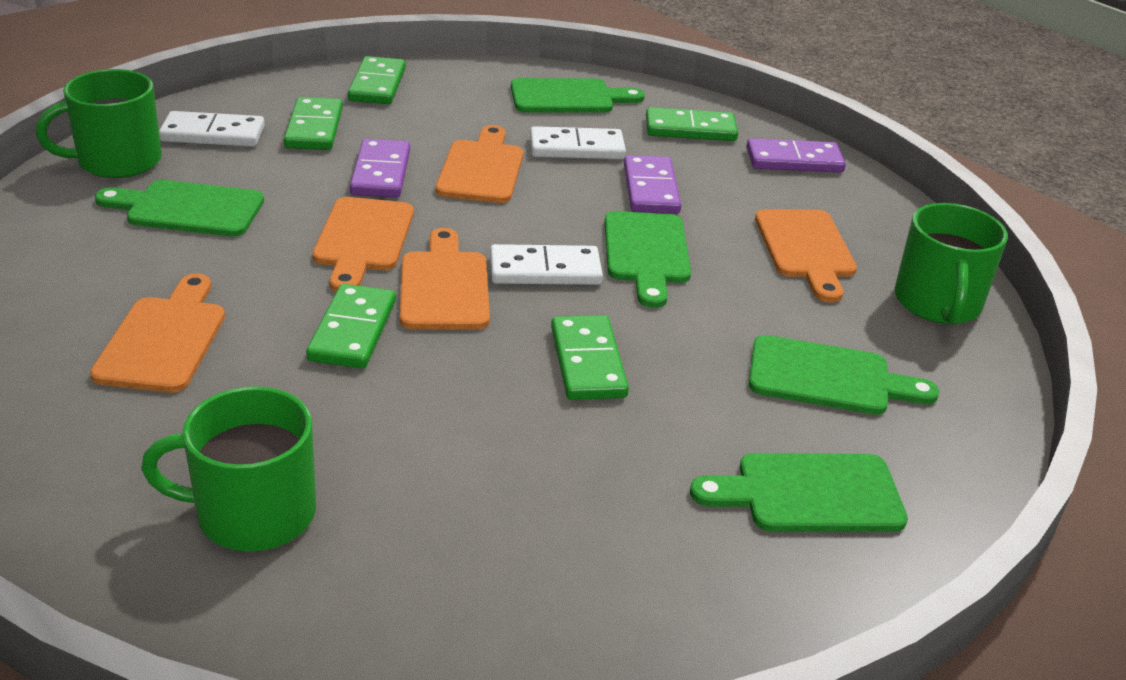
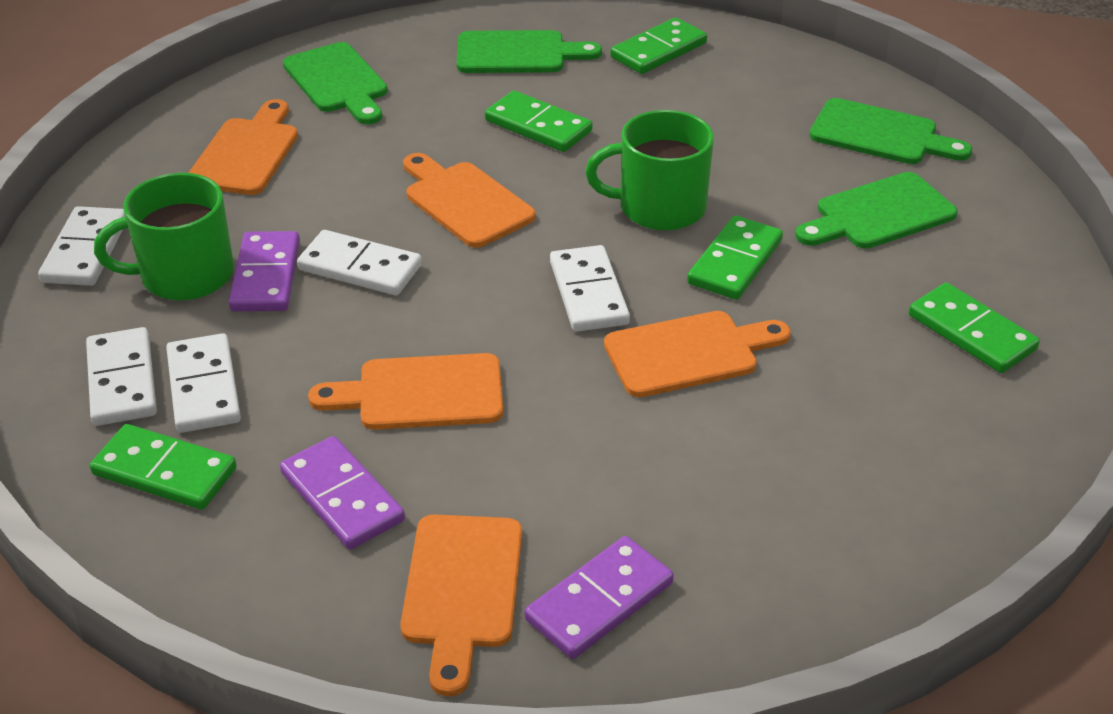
green cutting board: 5 -> 4
green mug: 3 -> 2
white domino: 3 -> 5

